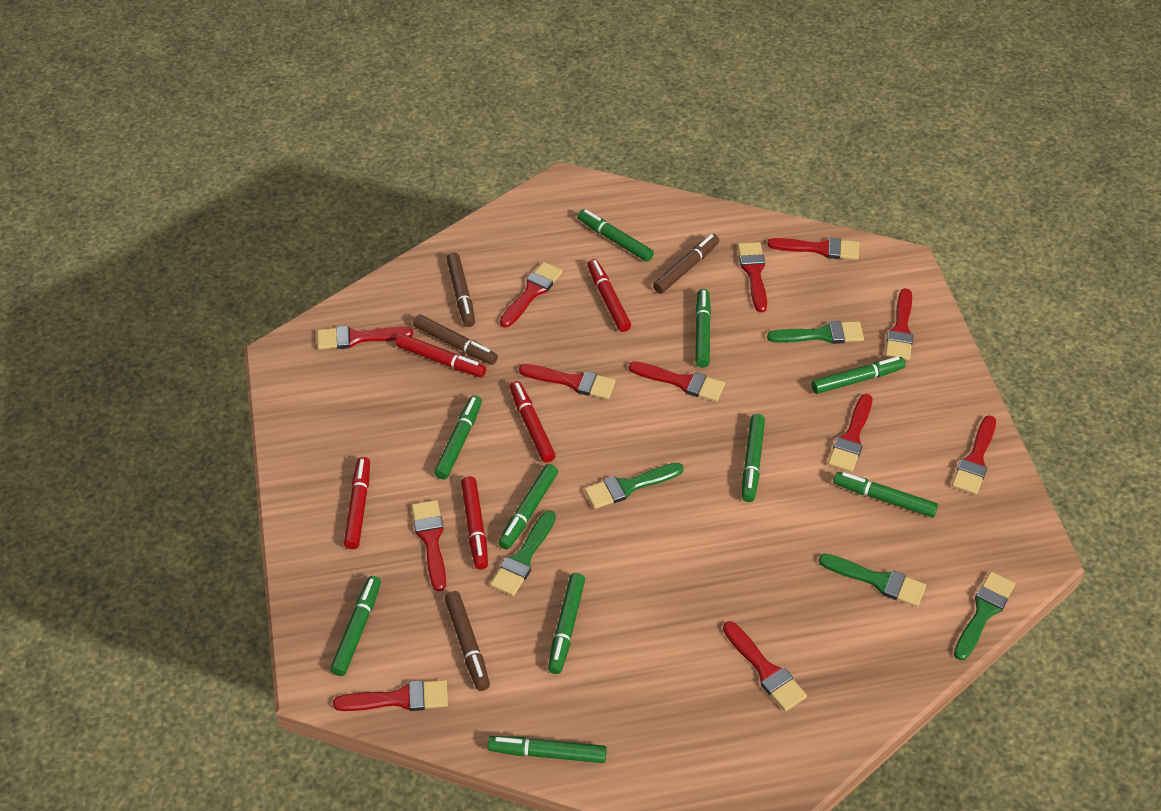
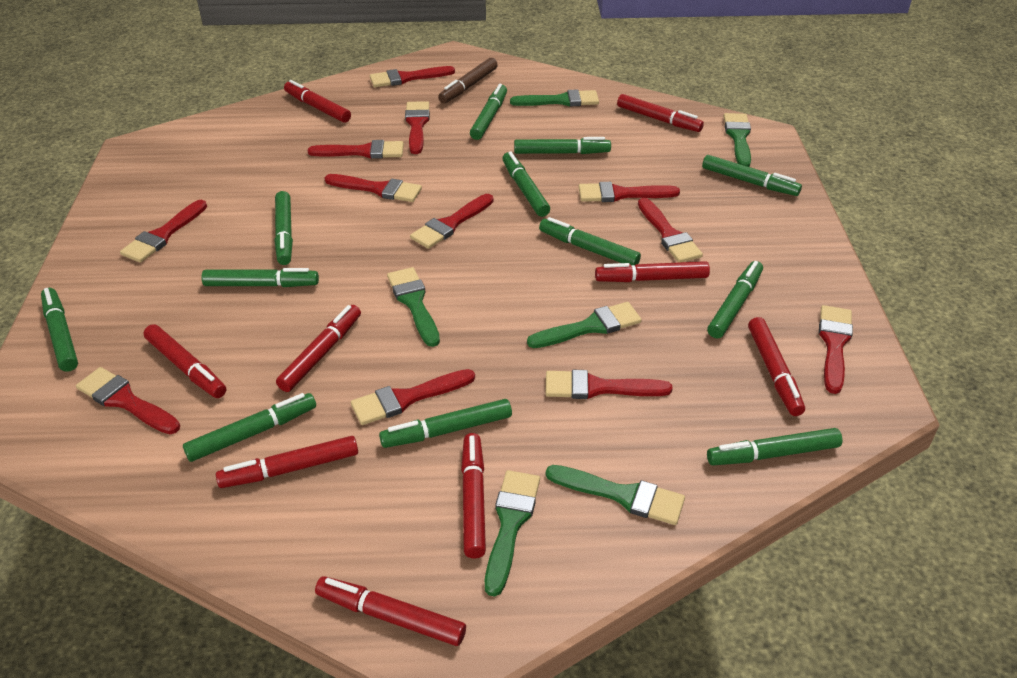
brown marker: 4 -> 1
green brush: 5 -> 6
green marker: 10 -> 12
red marker: 5 -> 9

